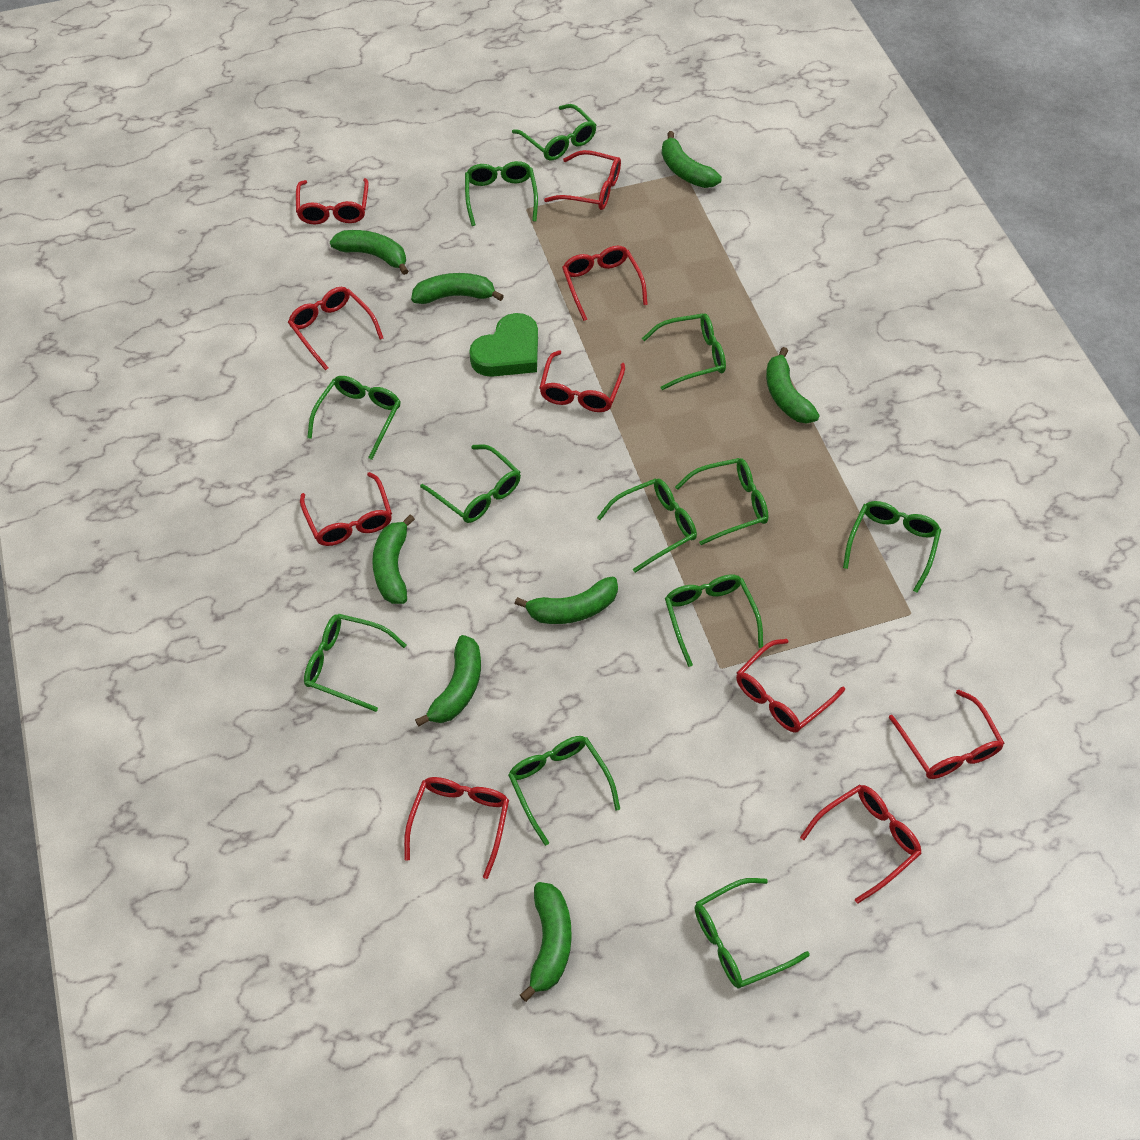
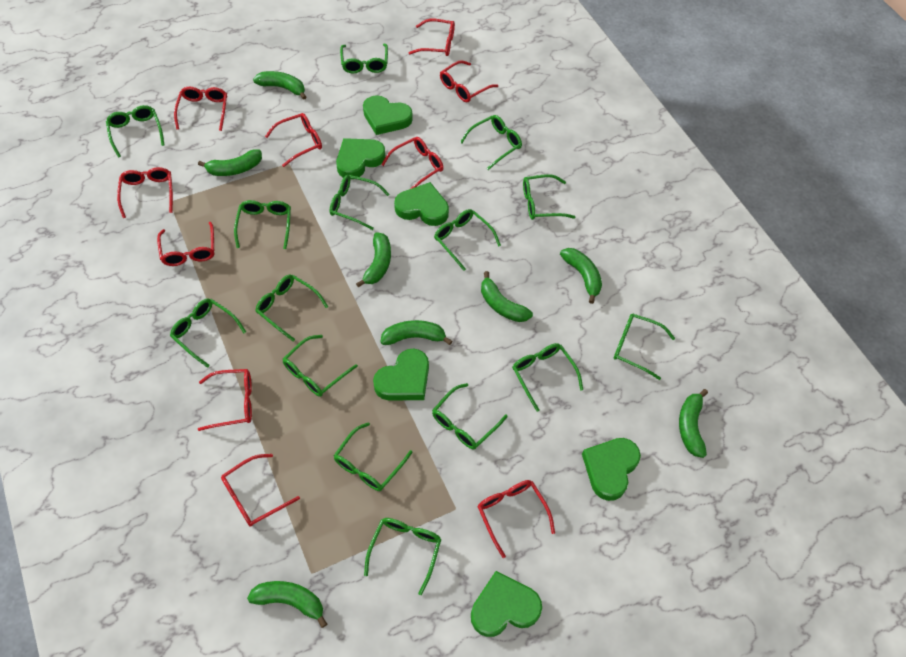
green glasses: 12 -> 15
green heart: 1 -> 6

